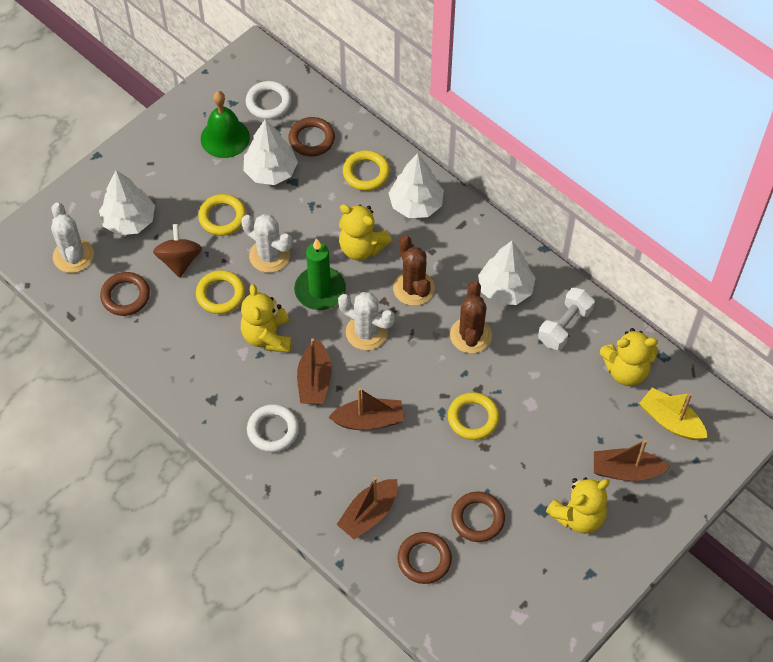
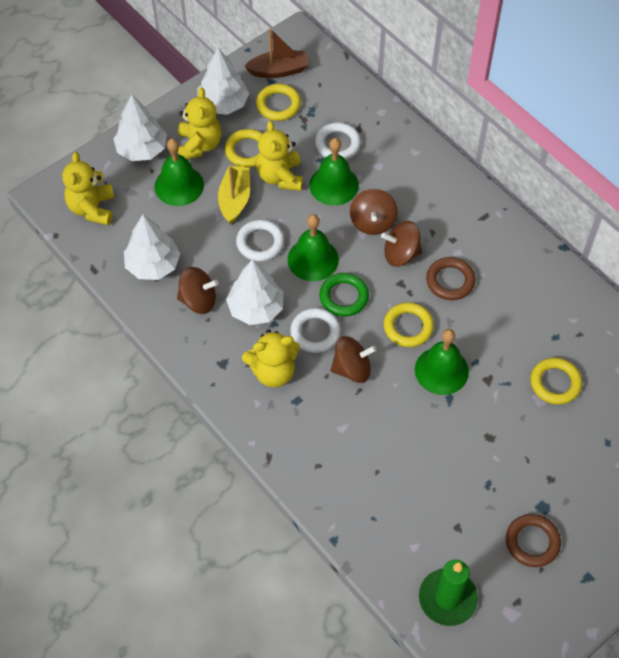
brown boat: 4 -> 1
brown cactus: 2 -> 0
brown ring: 4 -> 2
brown spinning top: 1 -> 4
green bell: 1 -> 4
green ring: 0 -> 1
white cactus: 3 -> 0
white dumbbell: 1 -> 0
white ring: 2 -> 3

